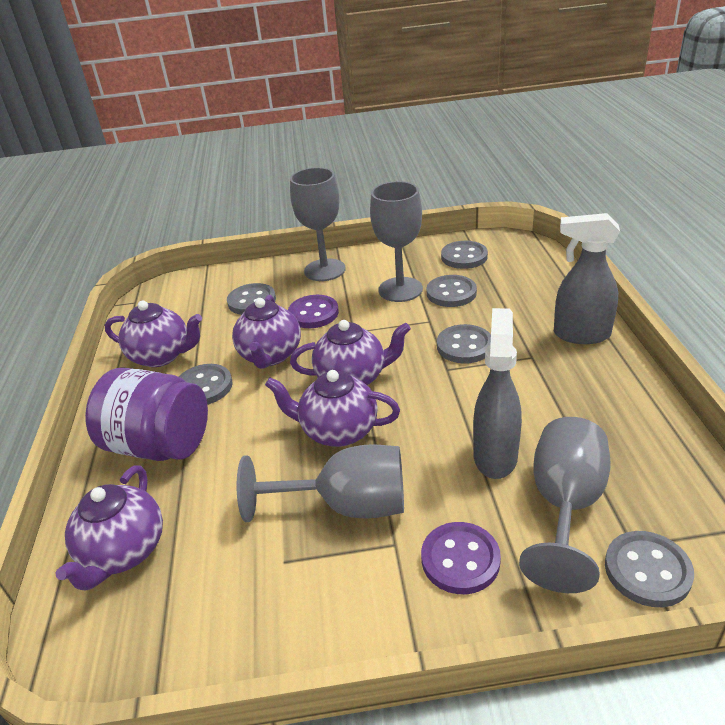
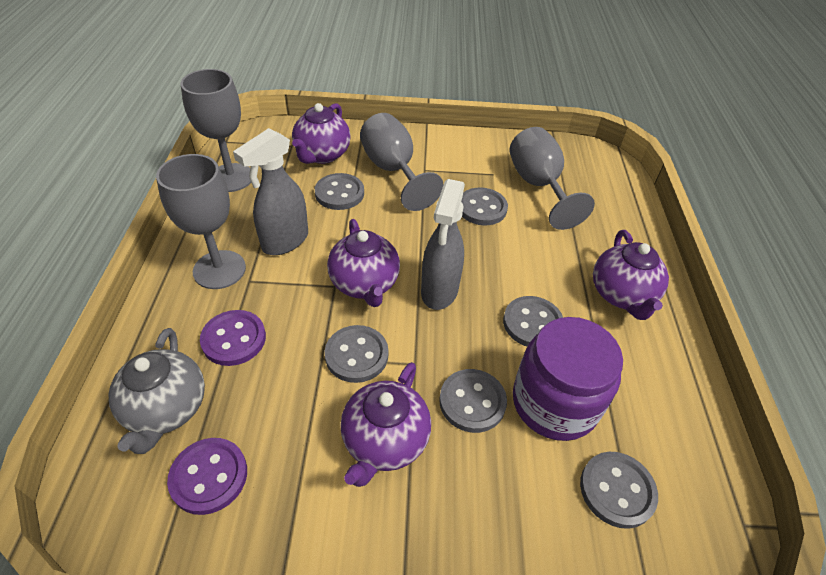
grey teapot: 0 -> 1
purple teapot: 5 -> 4

